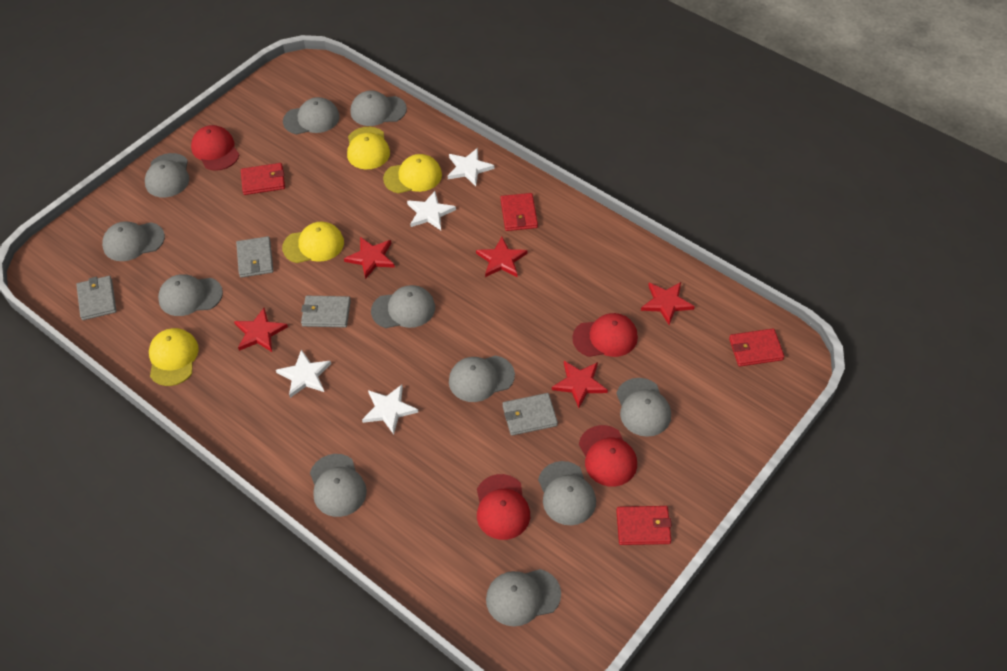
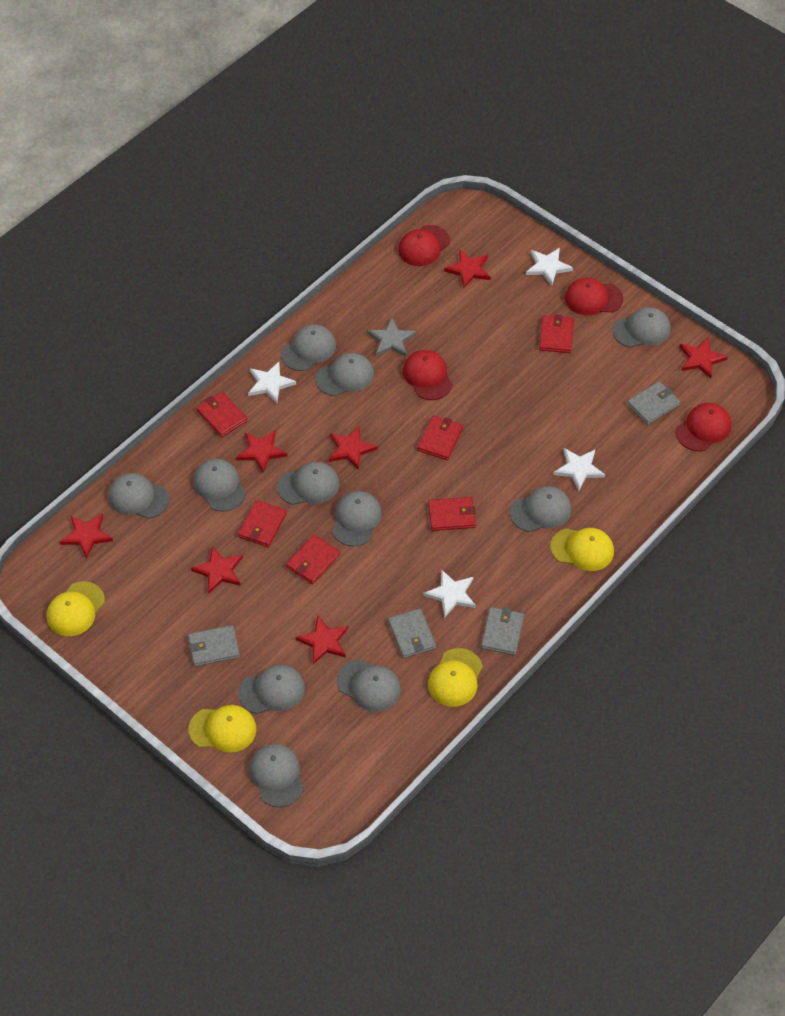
grey star: 0 -> 1
red star: 5 -> 7
red wallet: 4 -> 6

